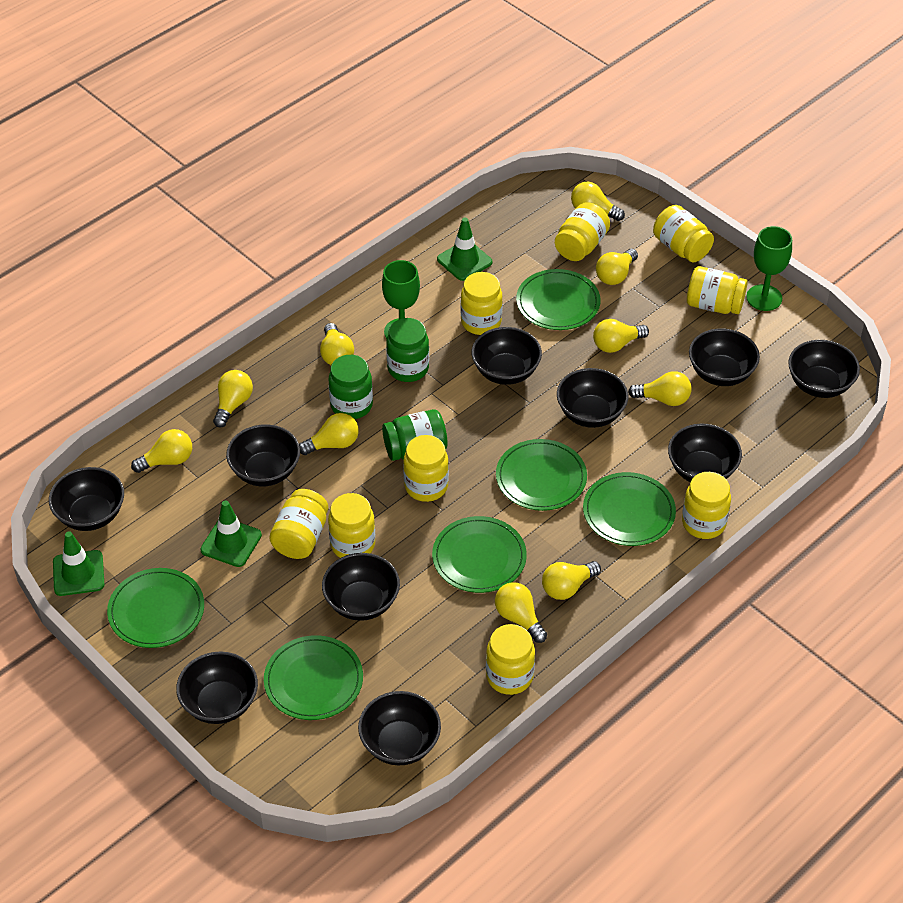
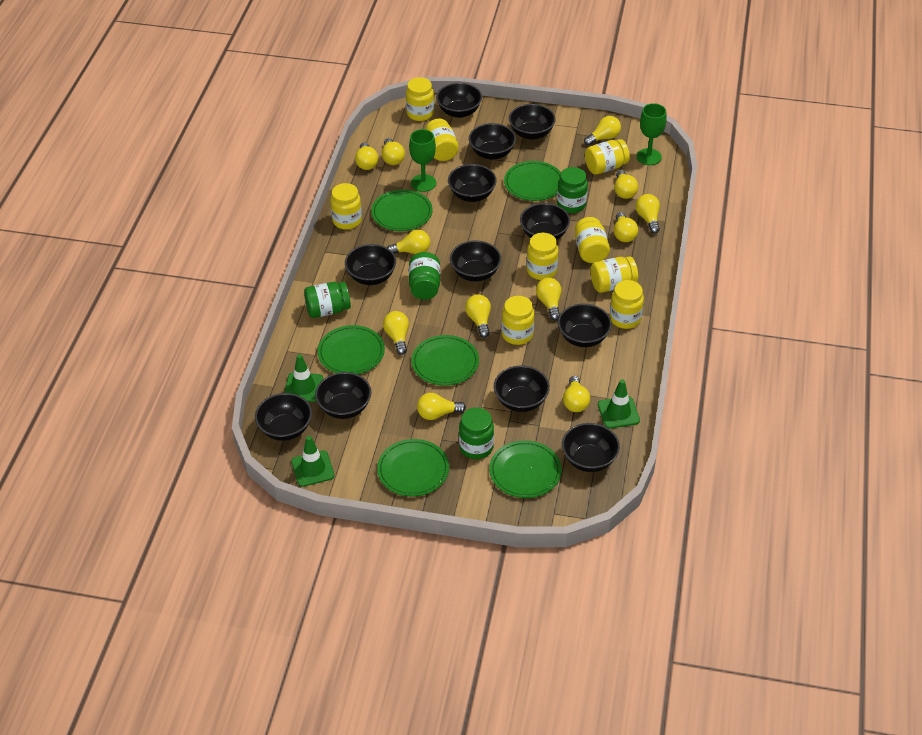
black bowl: 10 -> 12
green jar: 3 -> 4
yellow light bulb: 10 -> 12

